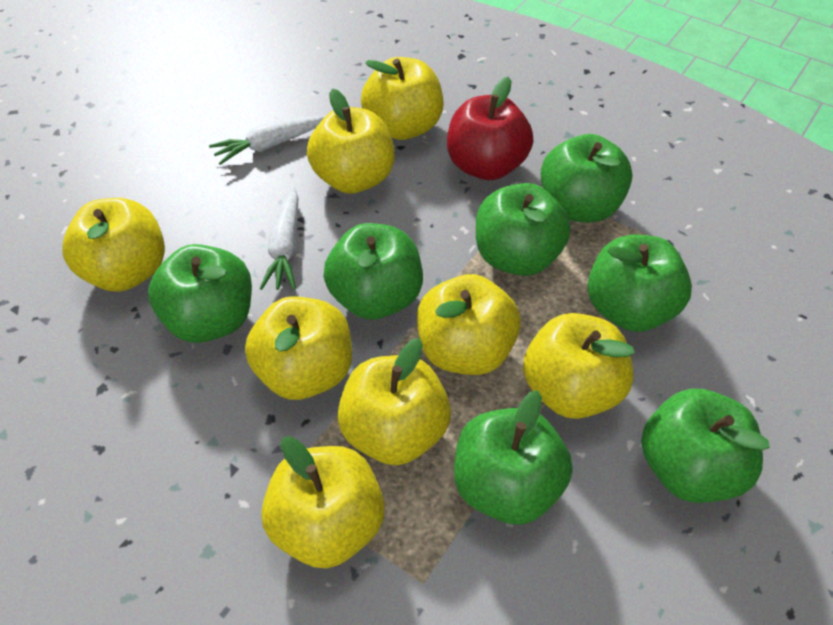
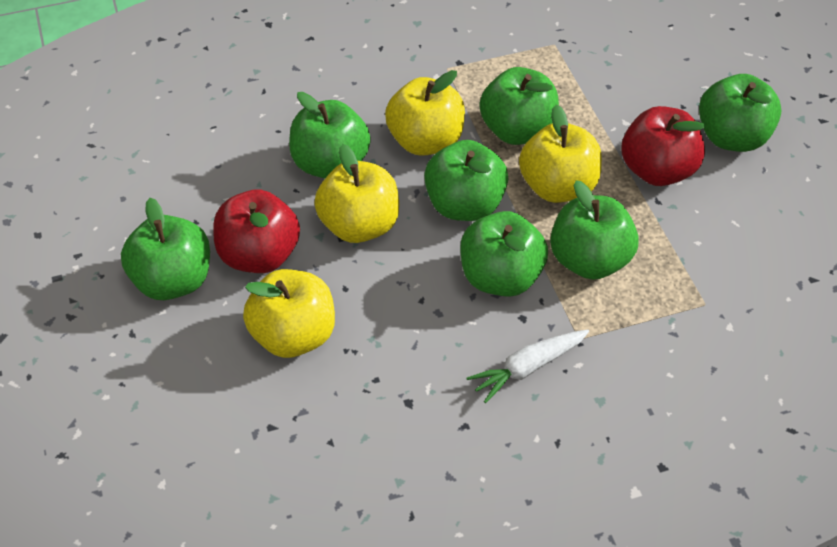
red apple: 1 -> 2
white carrot: 2 -> 1
yellow apple: 8 -> 4

